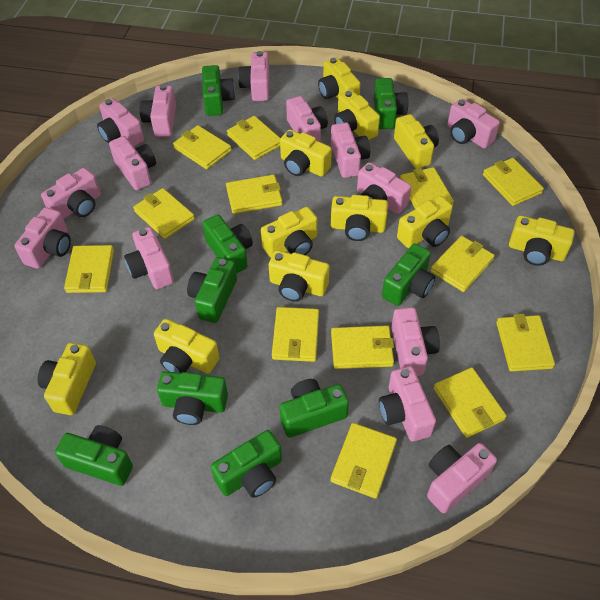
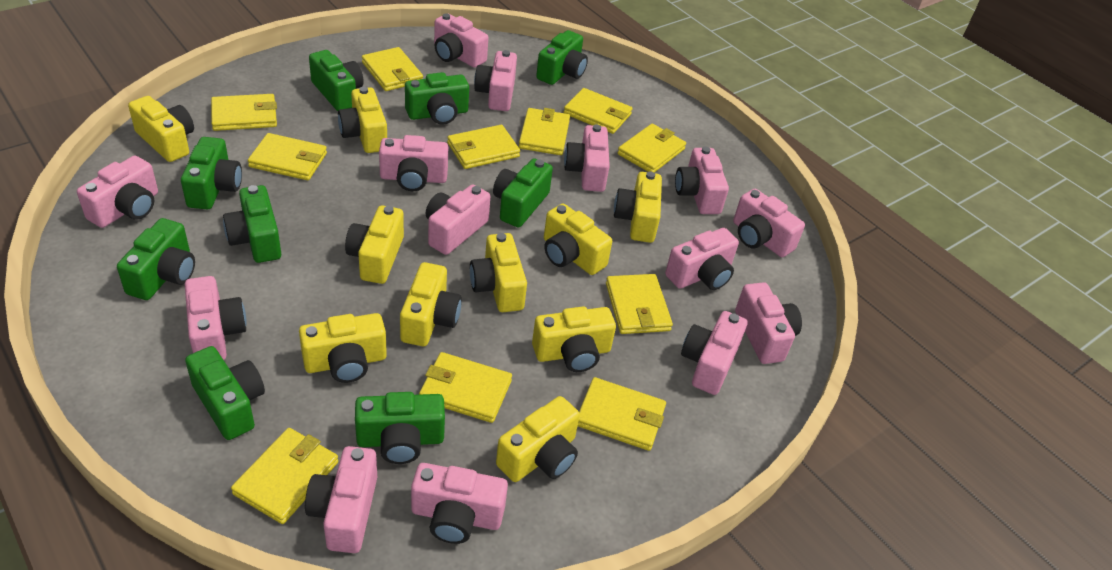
yellow camera: 11 -> 10
yellow wallet: 13 -> 11

